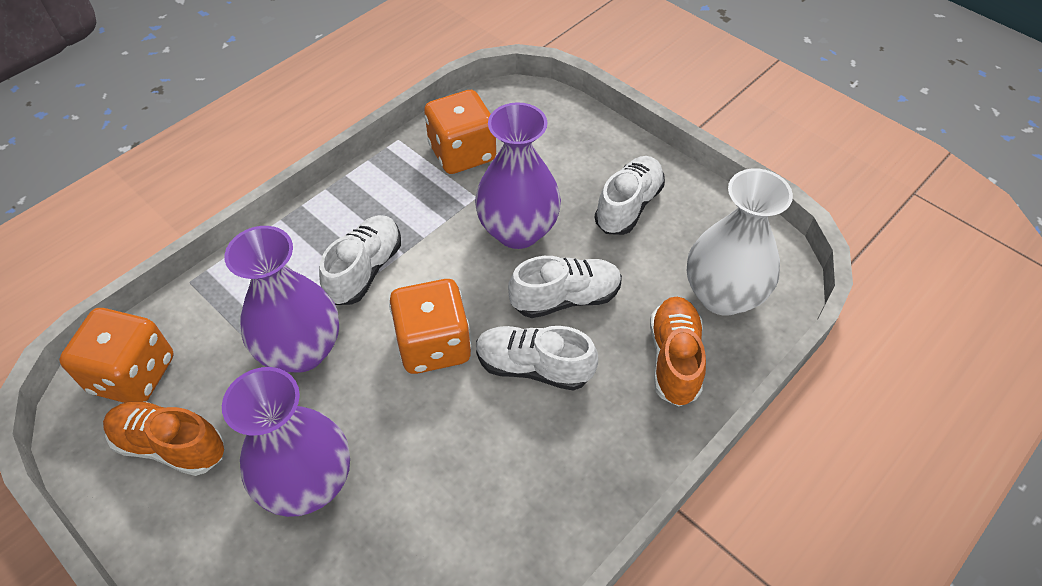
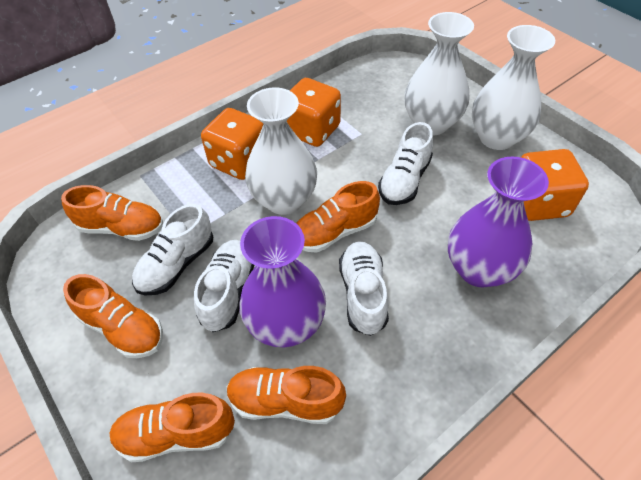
orange shoe: 2 -> 5
purple vase: 3 -> 2
white vase: 1 -> 3

